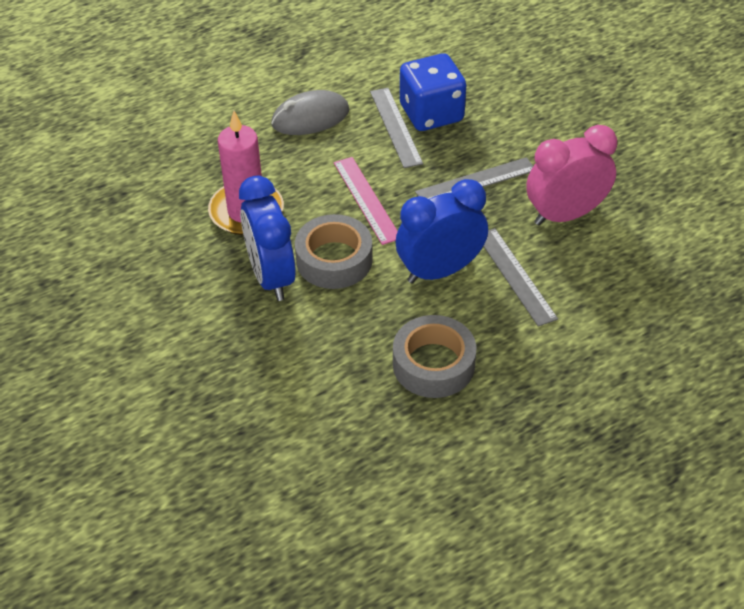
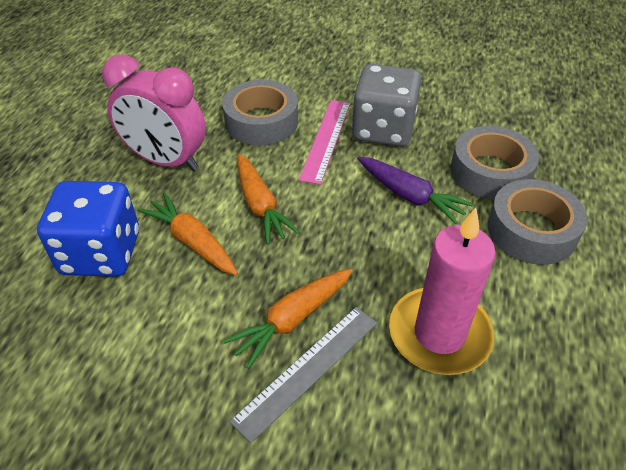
blue clock: 2 -> 0
grey dice: 0 -> 1
grey mouse: 1 -> 0
grey ruler: 3 -> 1
grey tape: 2 -> 3
orange carrot: 0 -> 3
purple carrot: 0 -> 1

